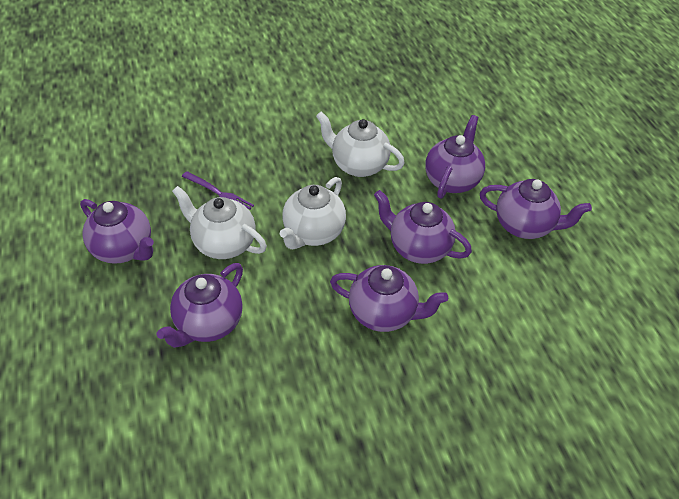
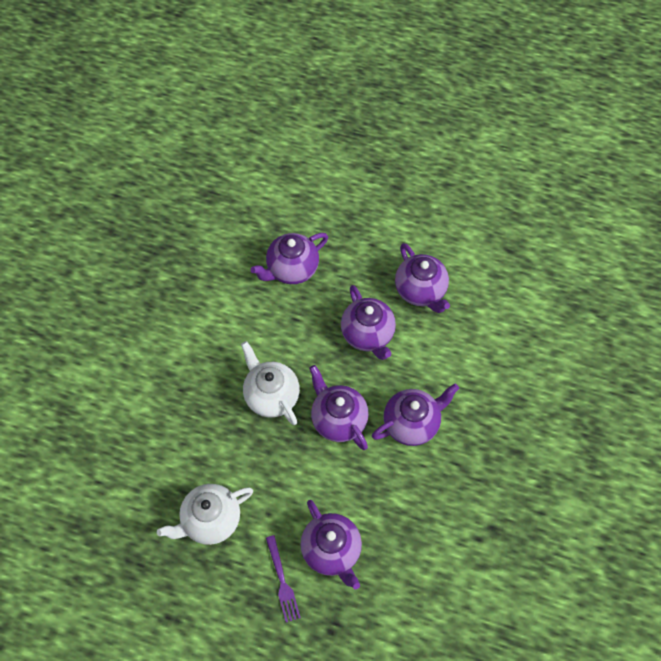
white teapot: 3 -> 2

